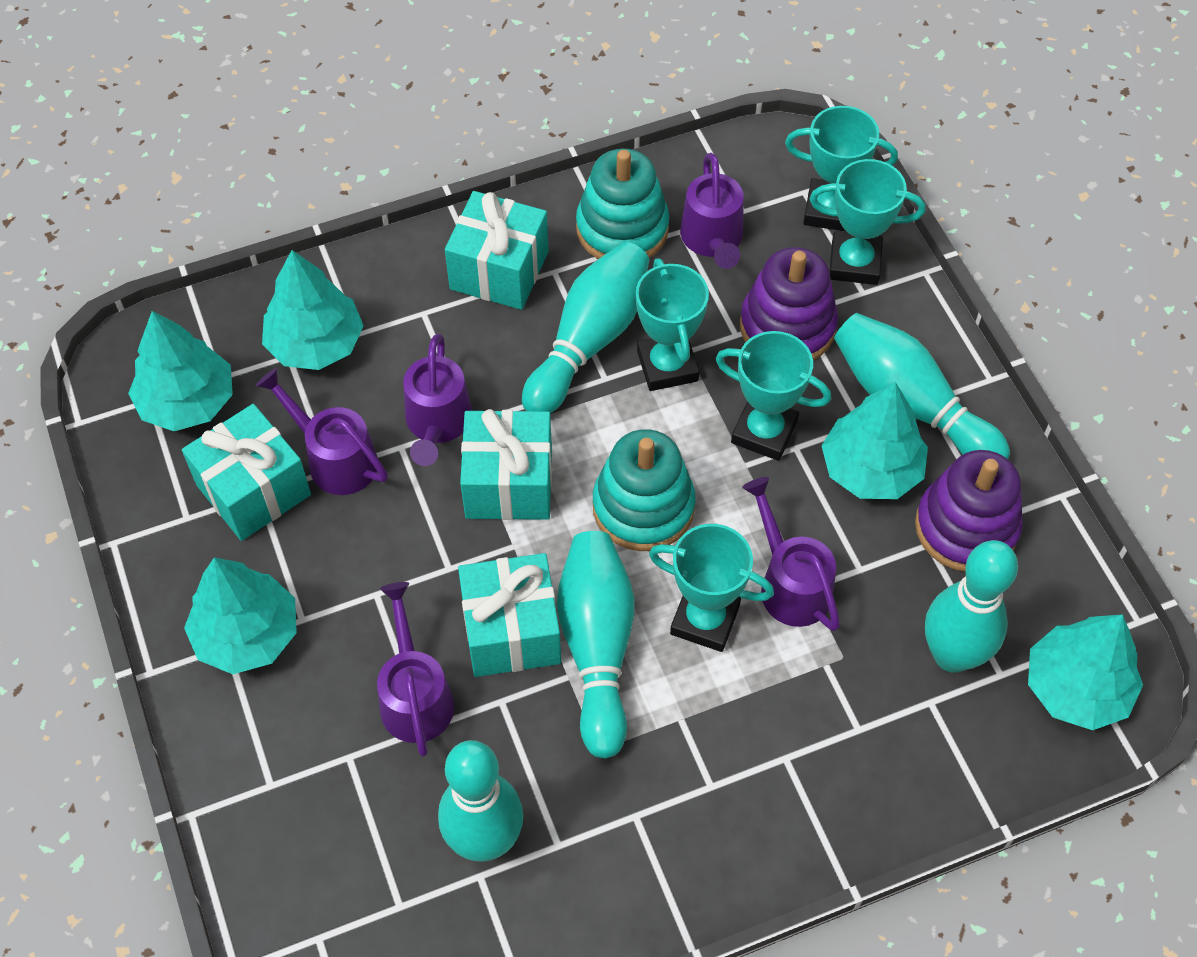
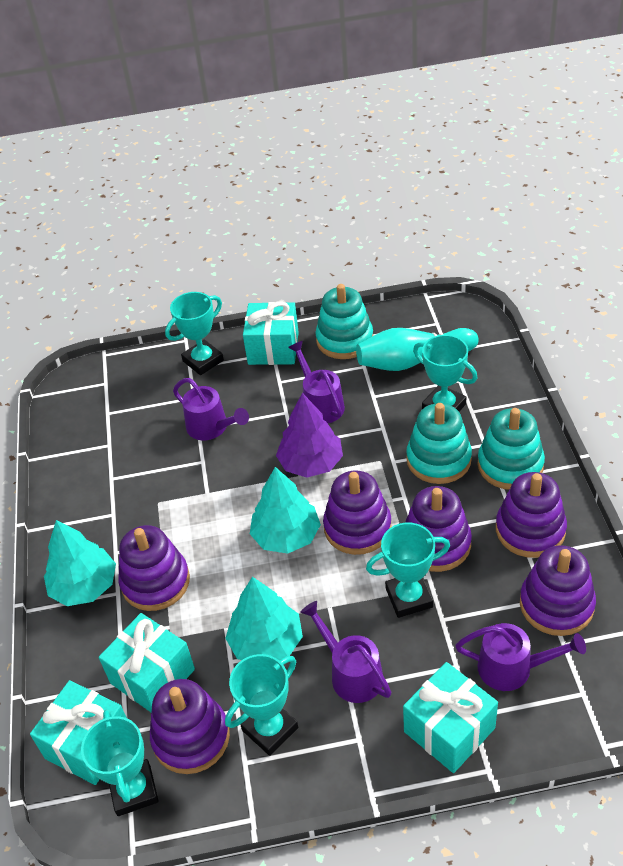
purple stacking toy: 2 -> 6
purple tree: 0 -> 1
purple watering can: 5 -> 4
turquoise bowling pin: 5 -> 1
turquoise stacking toy: 2 -> 3
turquoise tree: 5 -> 3

